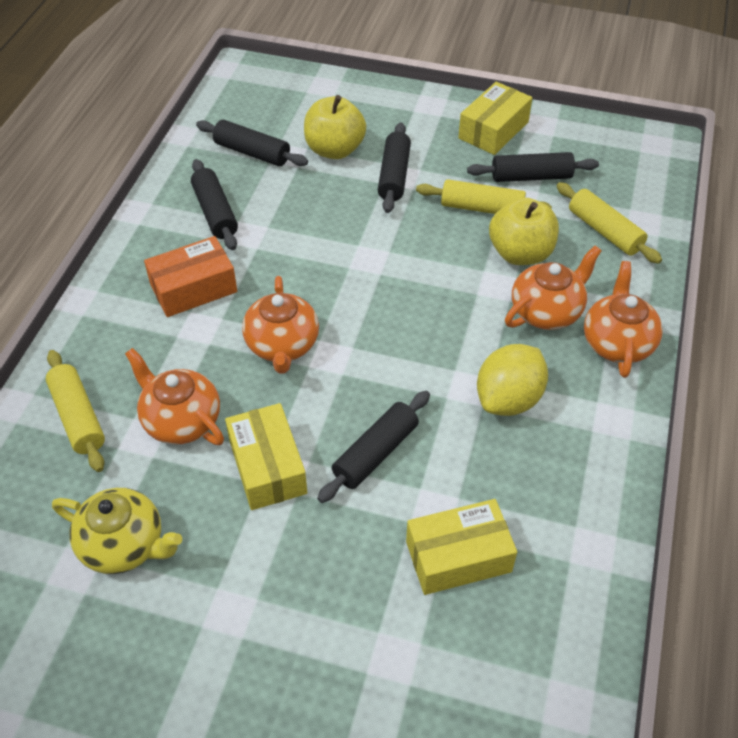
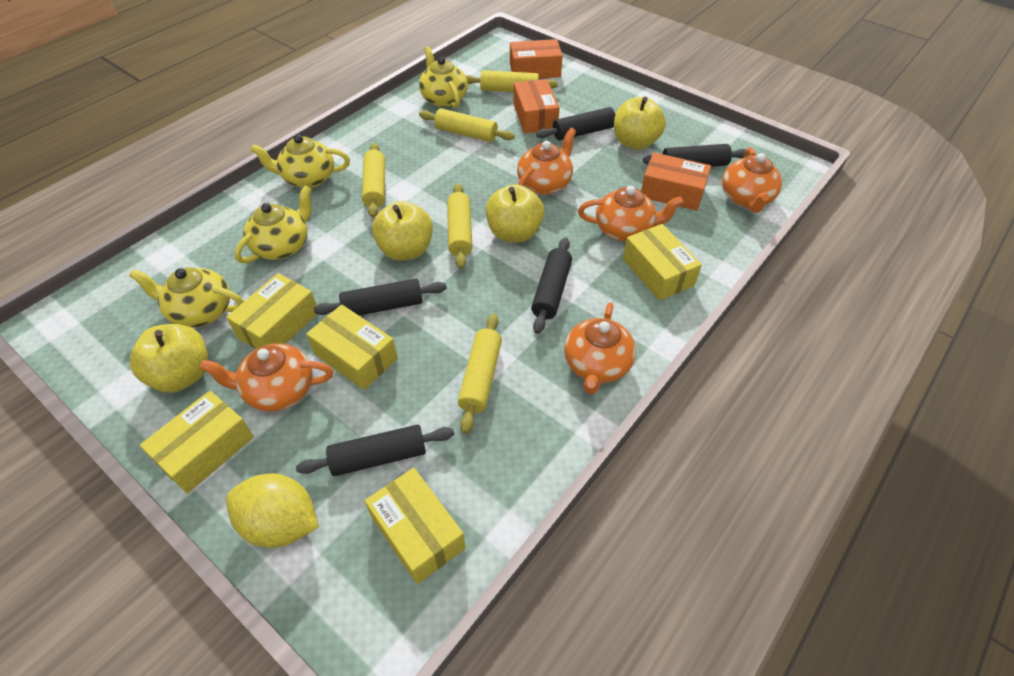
orange box: 1 -> 3
orange teapot: 4 -> 5
yellow apple: 2 -> 4
yellow box: 3 -> 5
yellow rolling pin: 3 -> 5
yellow teapot: 1 -> 4

